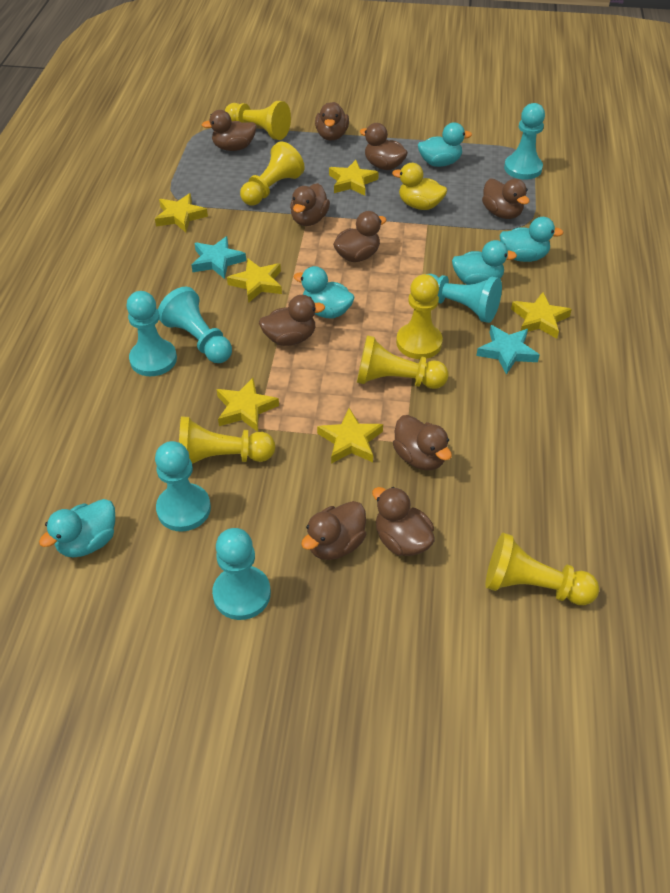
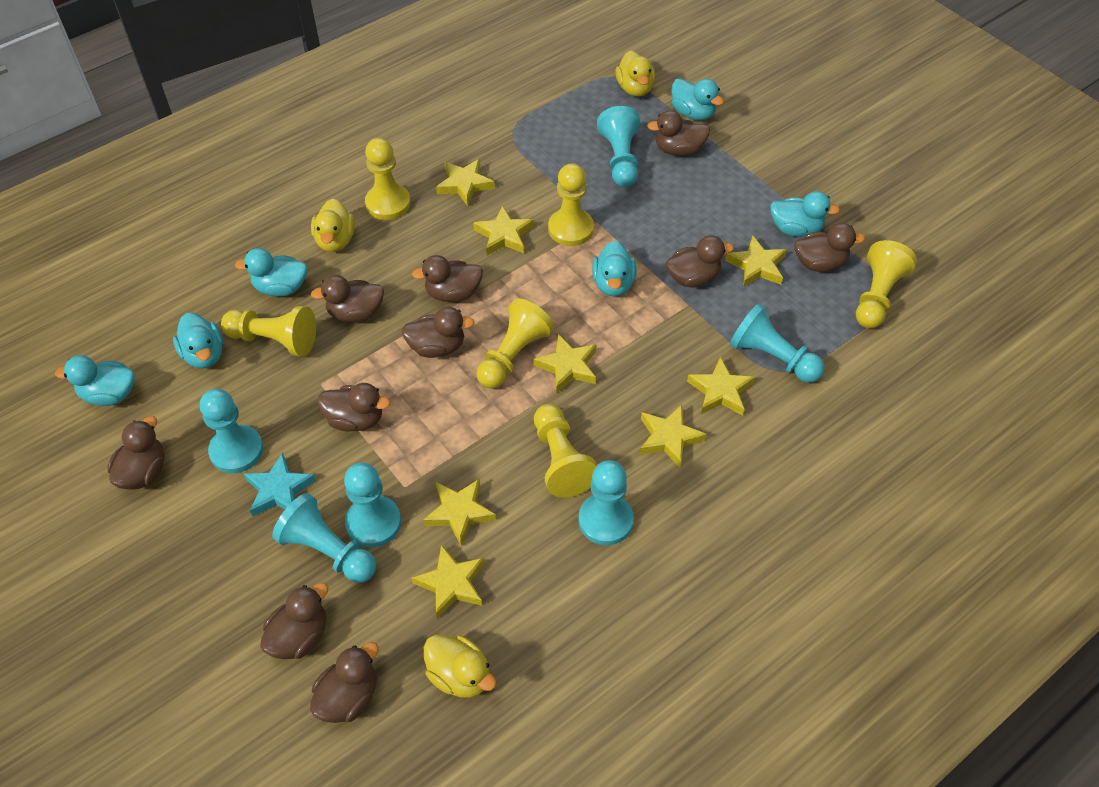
turquoise duck: 5 -> 6
turquoise star: 2 -> 1
yellow duck: 1 -> 3
yellow star: 6 -> 8

